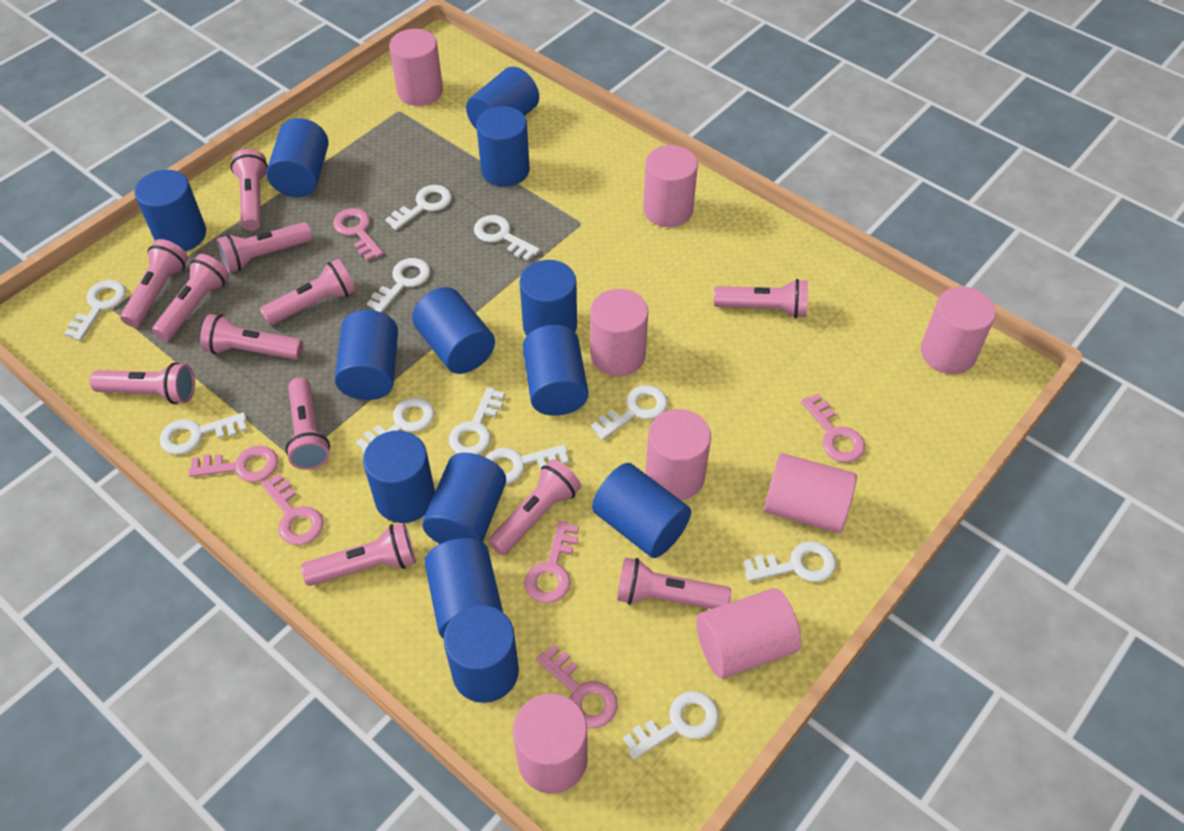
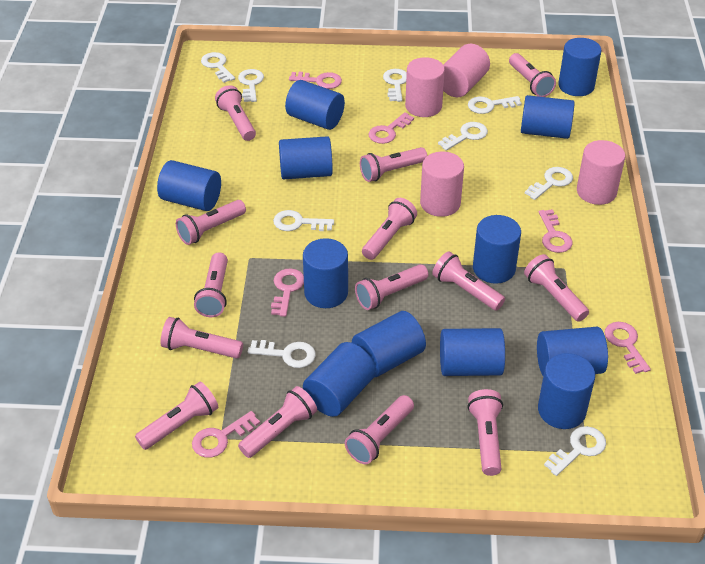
blue cylinder: 13 -> 12
pink cylinder: 8 -> 4
pink flashlight: 12 -> 14
white key: 11 -> 9

